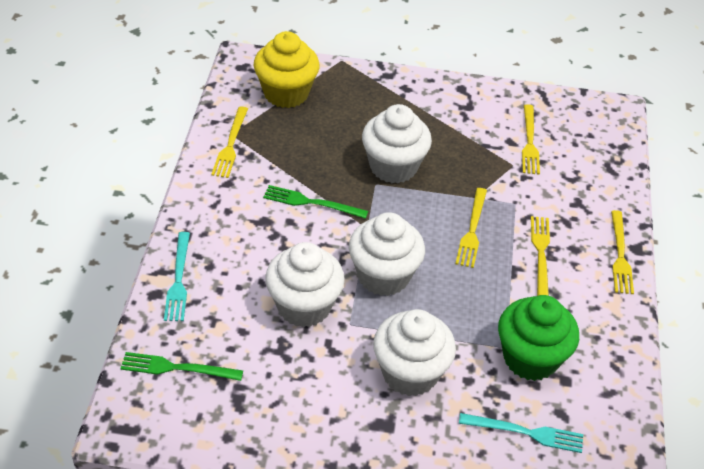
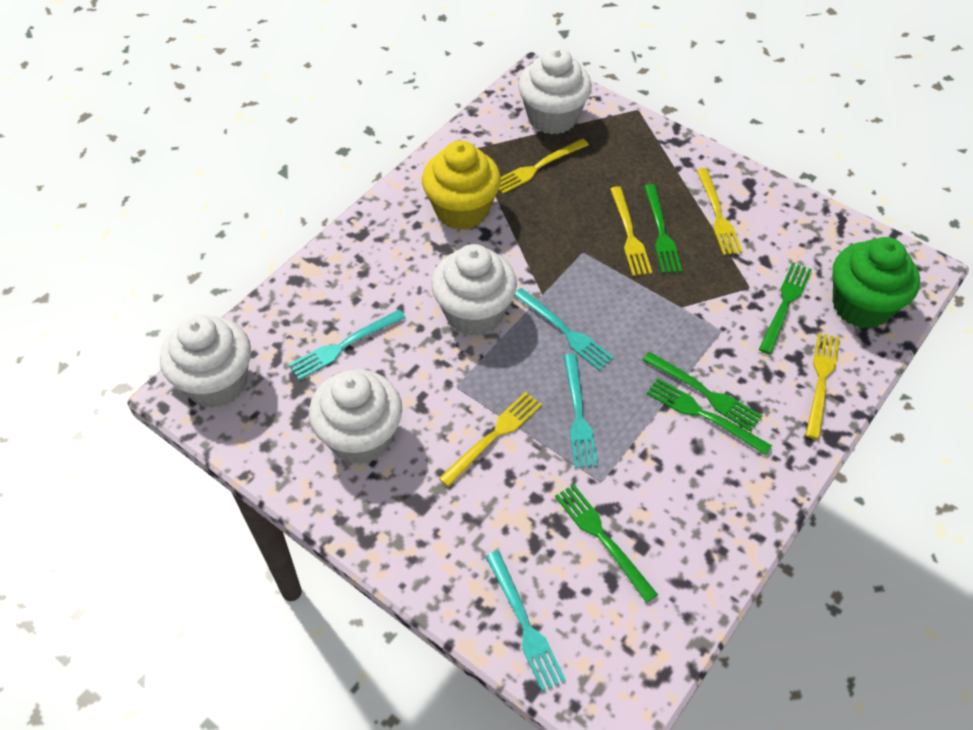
green fork: 2 -> 5
turquoise fork: 2 -> 4

